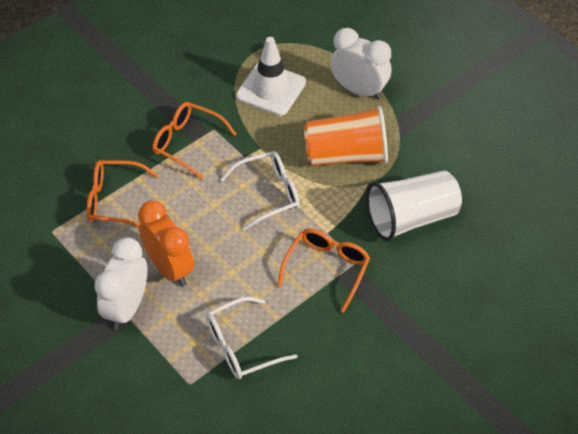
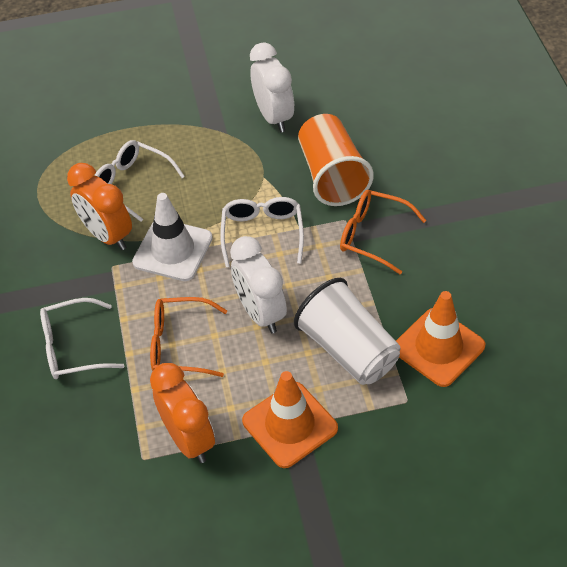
orange clock: 1 -> 2
orange glasses: 3 -> 2
orange traffic cone: 0 -> 2
white glasses: 2 -> 3

